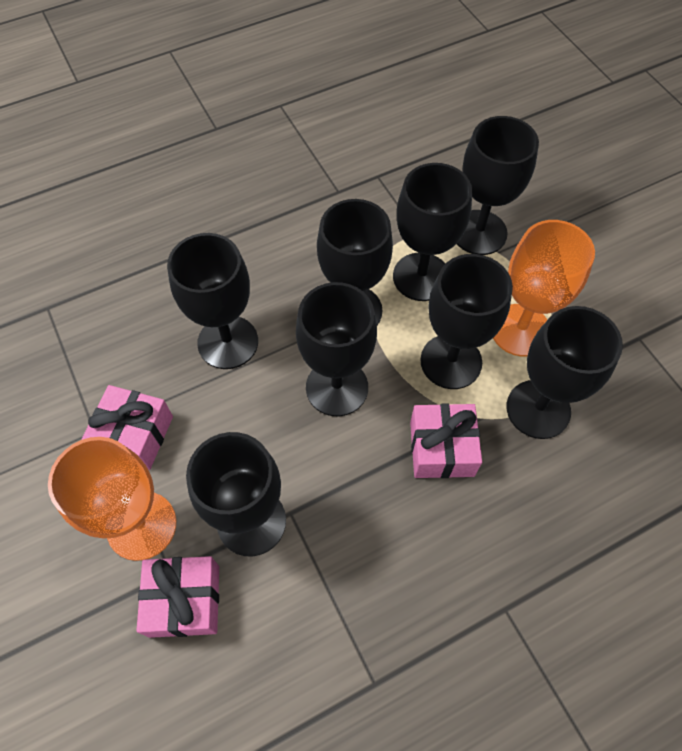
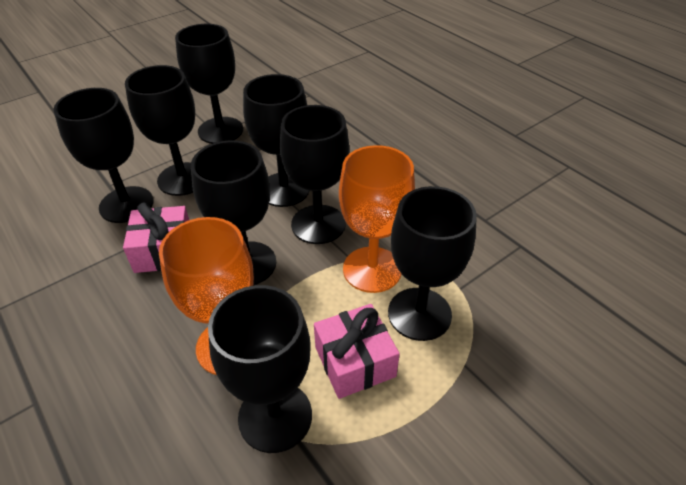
pink gift: 3 -> 2

